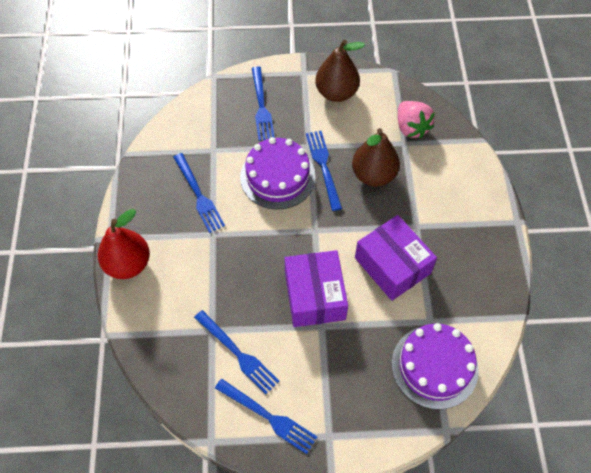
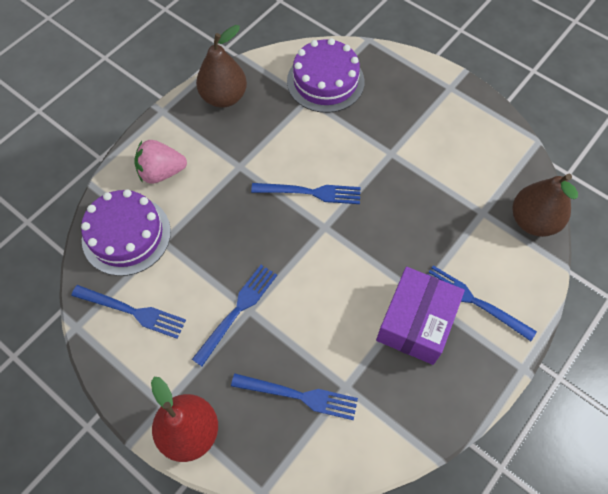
purple box: 2 -> 1

